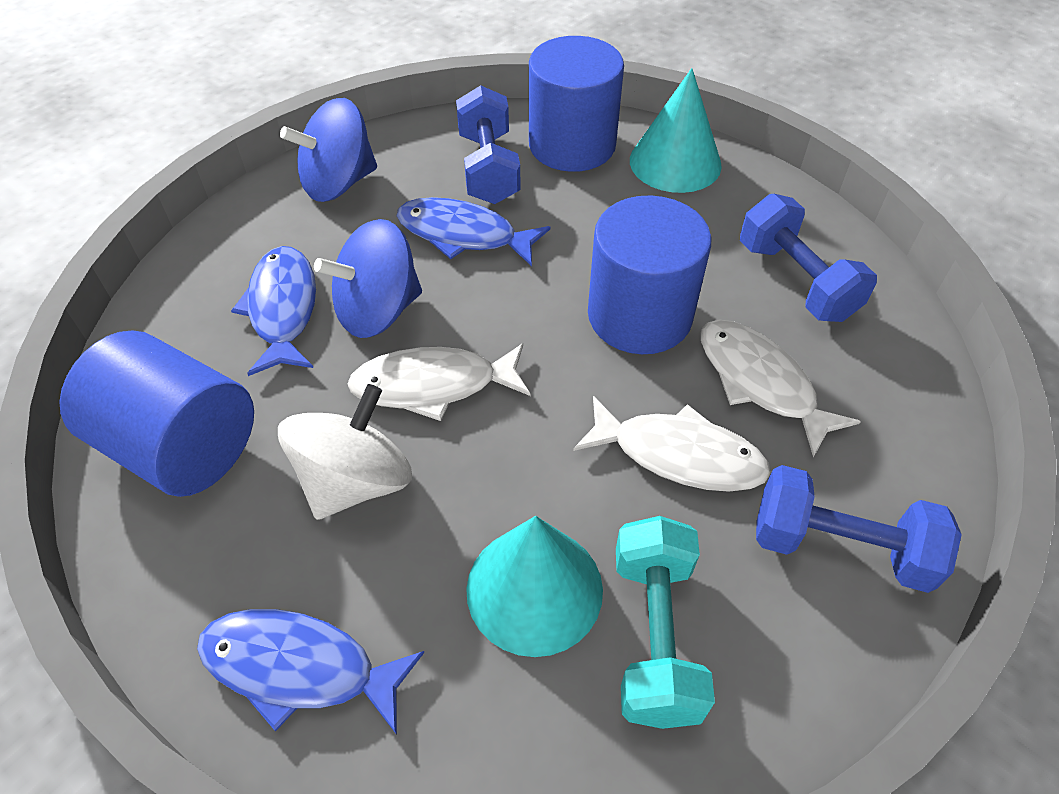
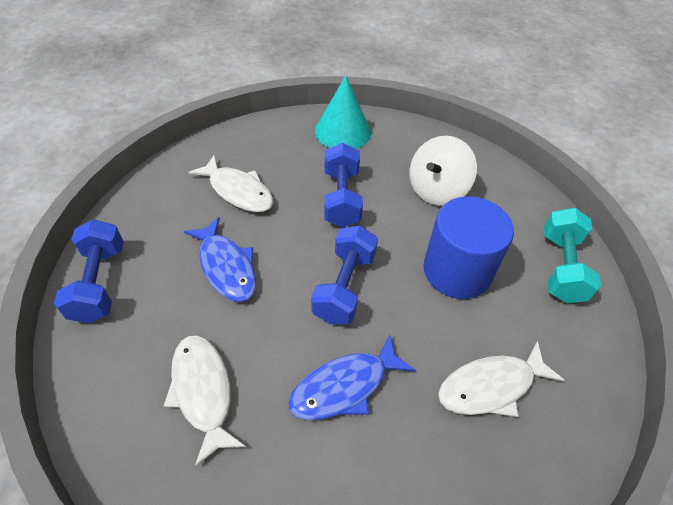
blue cylinder: 3 -> 1
blue fish: 3 -> 2
blue spinning top: 2 -> 0
turquoise cone: 2 -> 1

